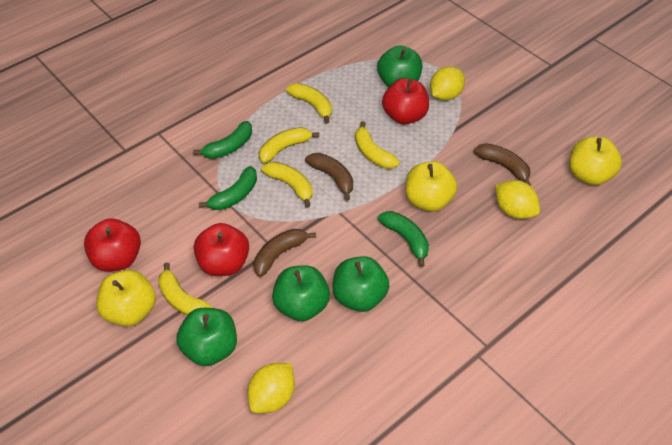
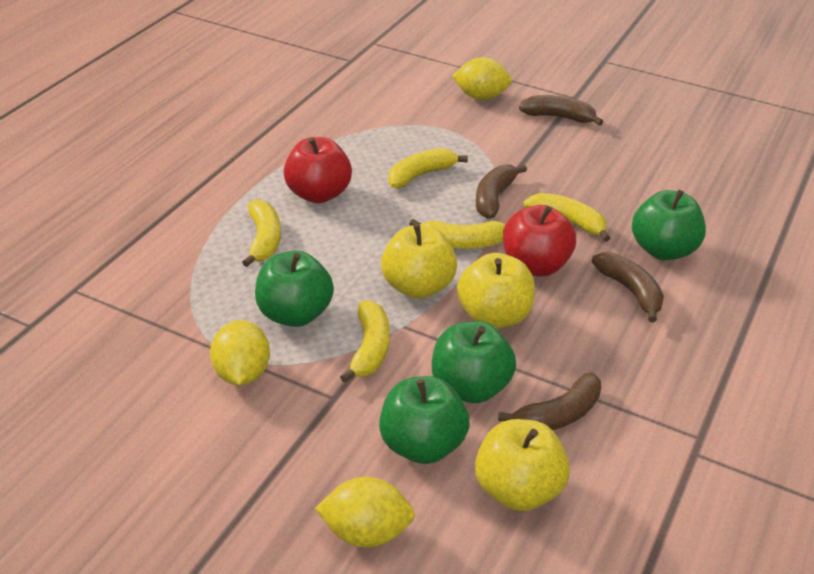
brown banana: 3 -> 4
green banana: 3 -> 0
red apple: 3 -> 2

